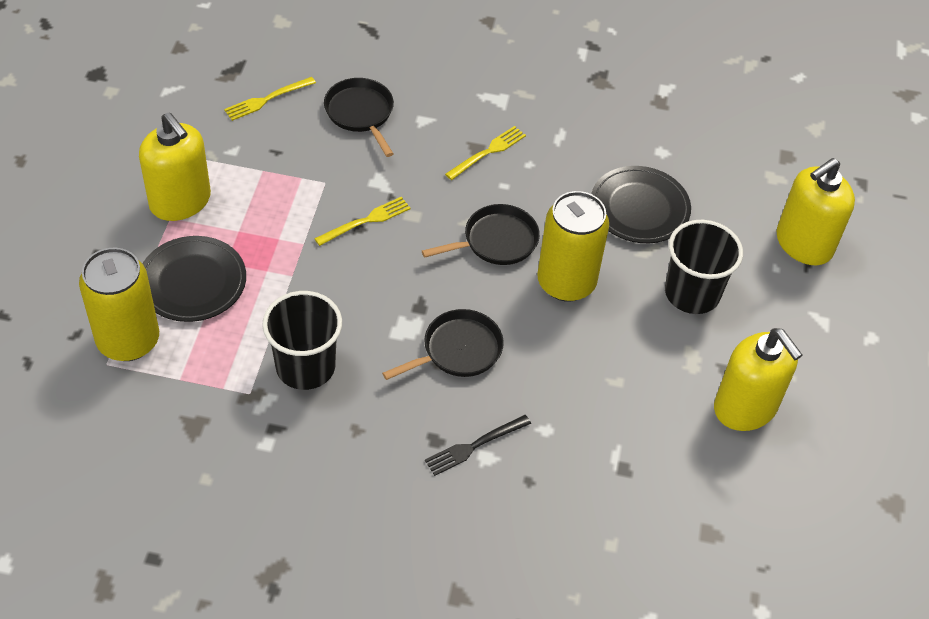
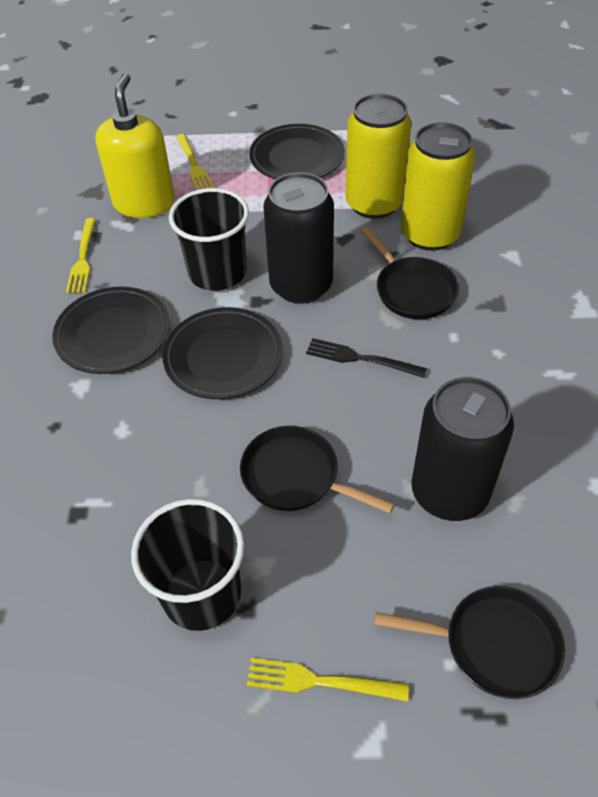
black can: 0 -> 2
black plate: 2 -> 3
yellow soap dispenser: 3 -> 1

